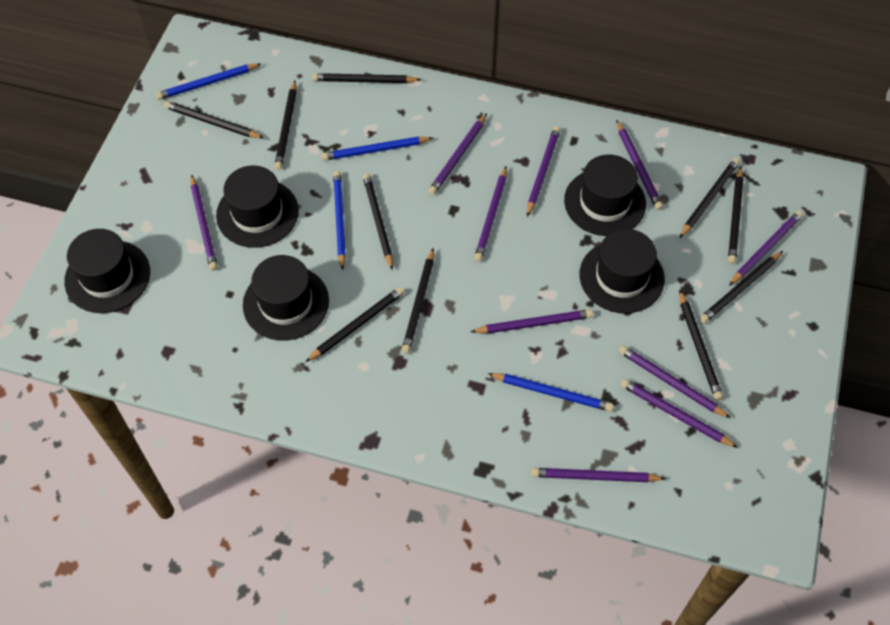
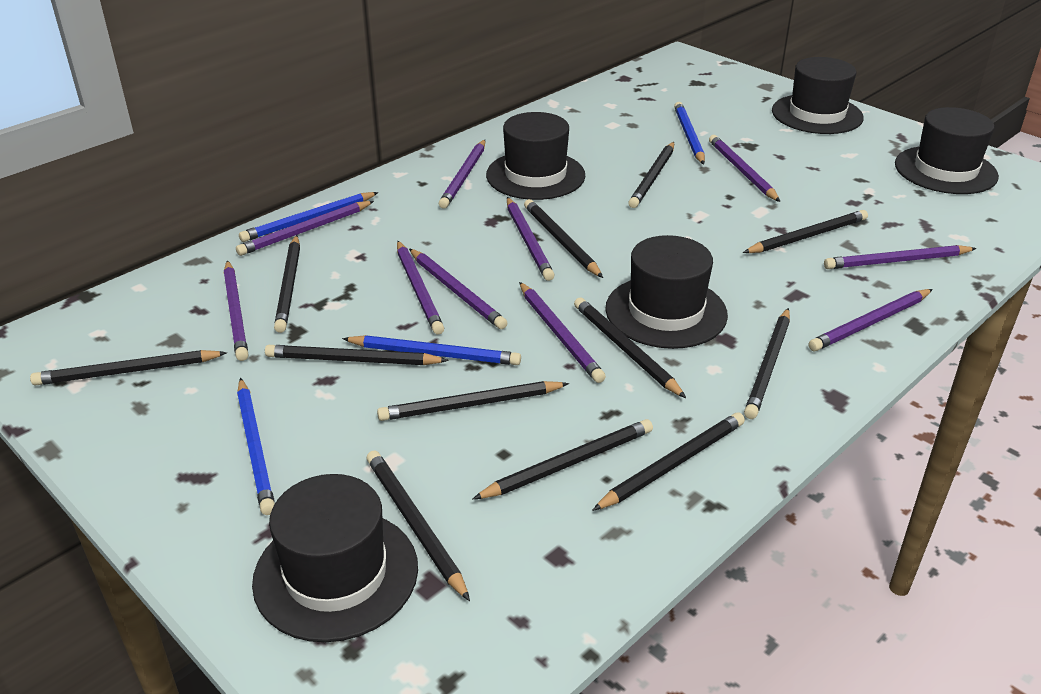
black pencil: 10 -> 12

